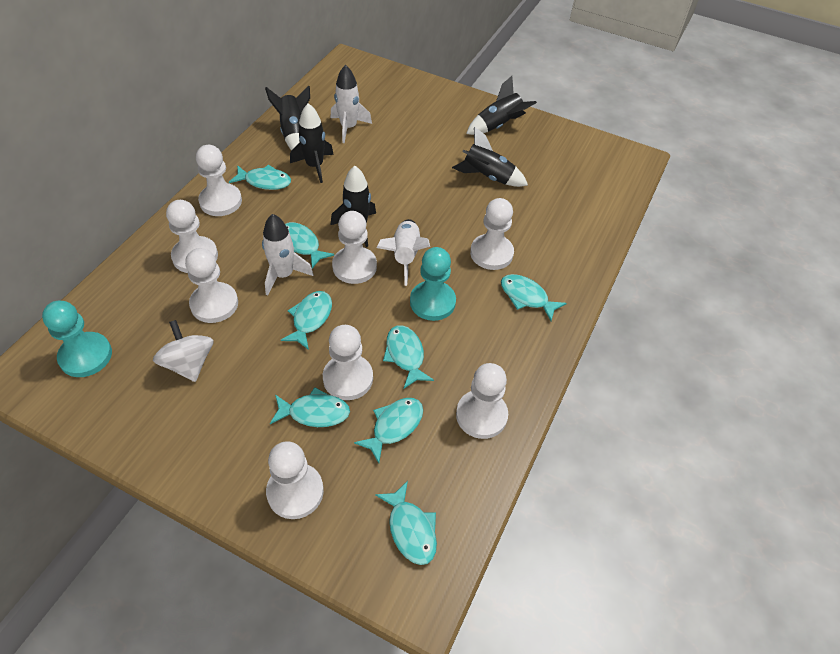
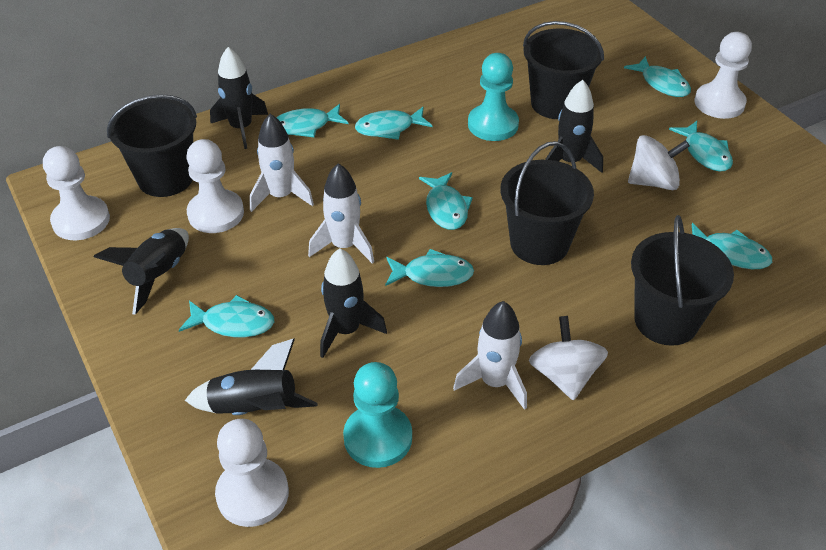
black bucket: 0 -> 4
white pawn: 8 -> 4
white spinning top: 1 -> 2

